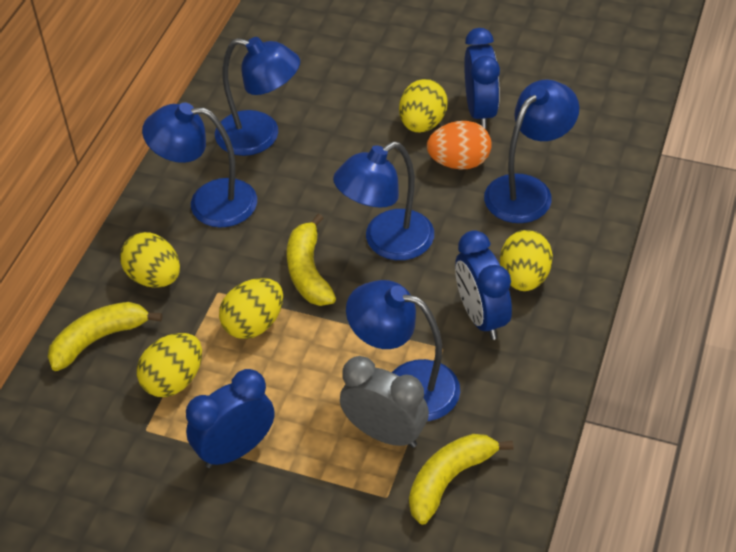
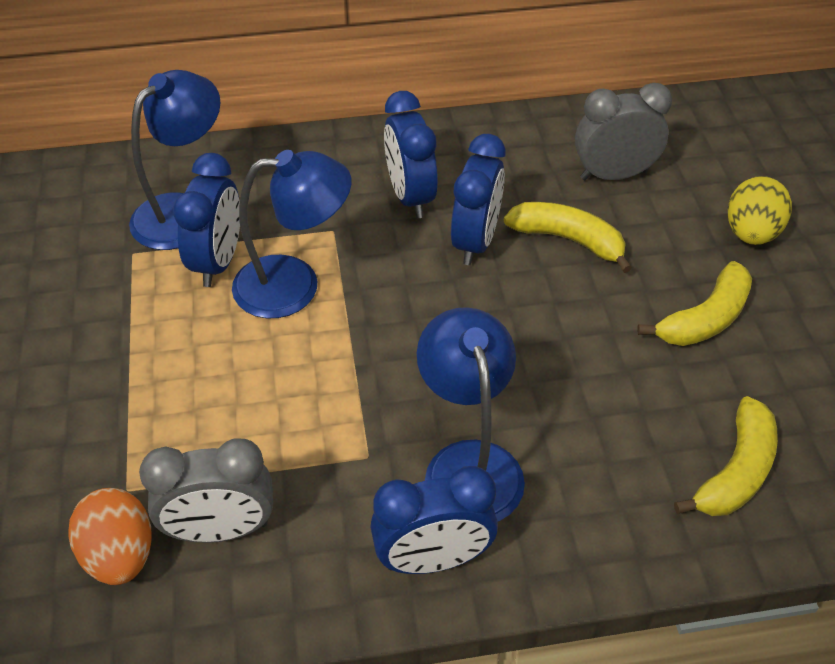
blue clock: 3 -> 4
blue lamp: 5 -> 3
grey clock: 1 -> 2
yellow egg: 5 -> 1

